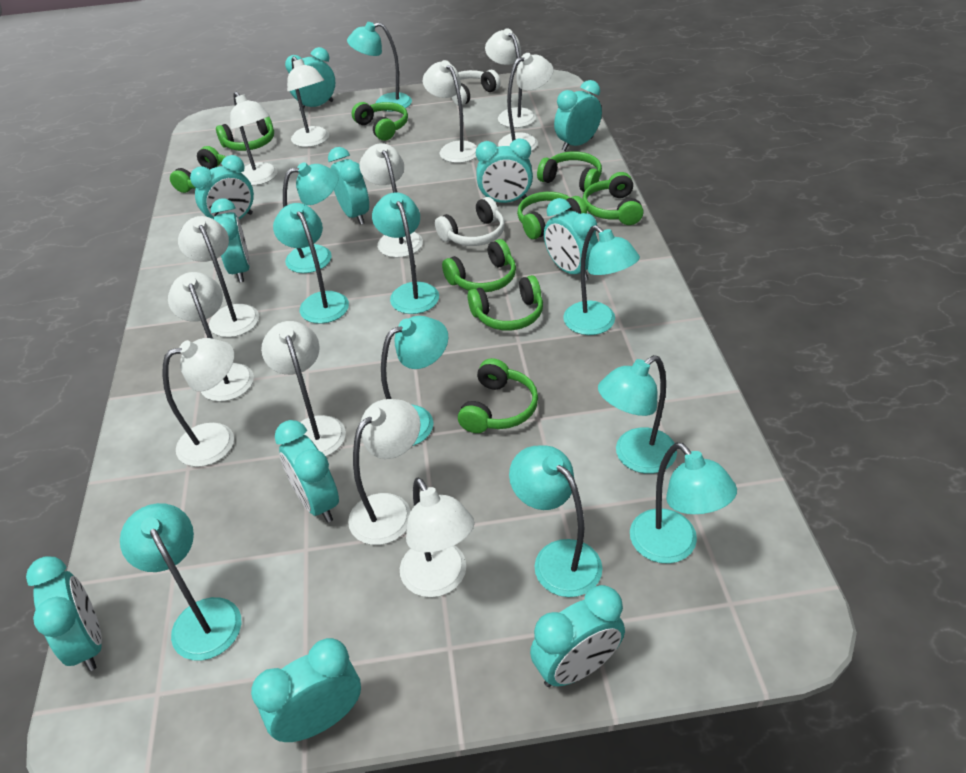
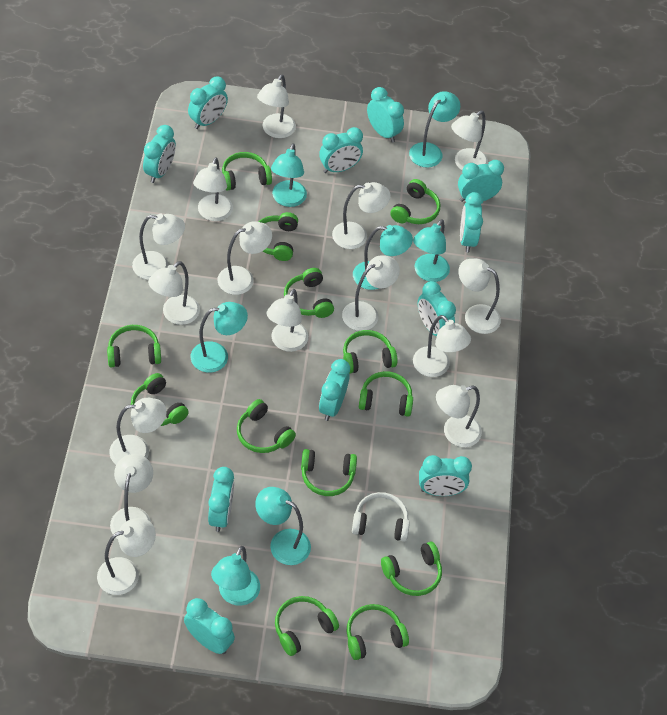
green headphones: 9 -> 13
turquoise lamp: 10 -> 7
white headphones: 2 -> 1
white lamp: 12 -> 15

